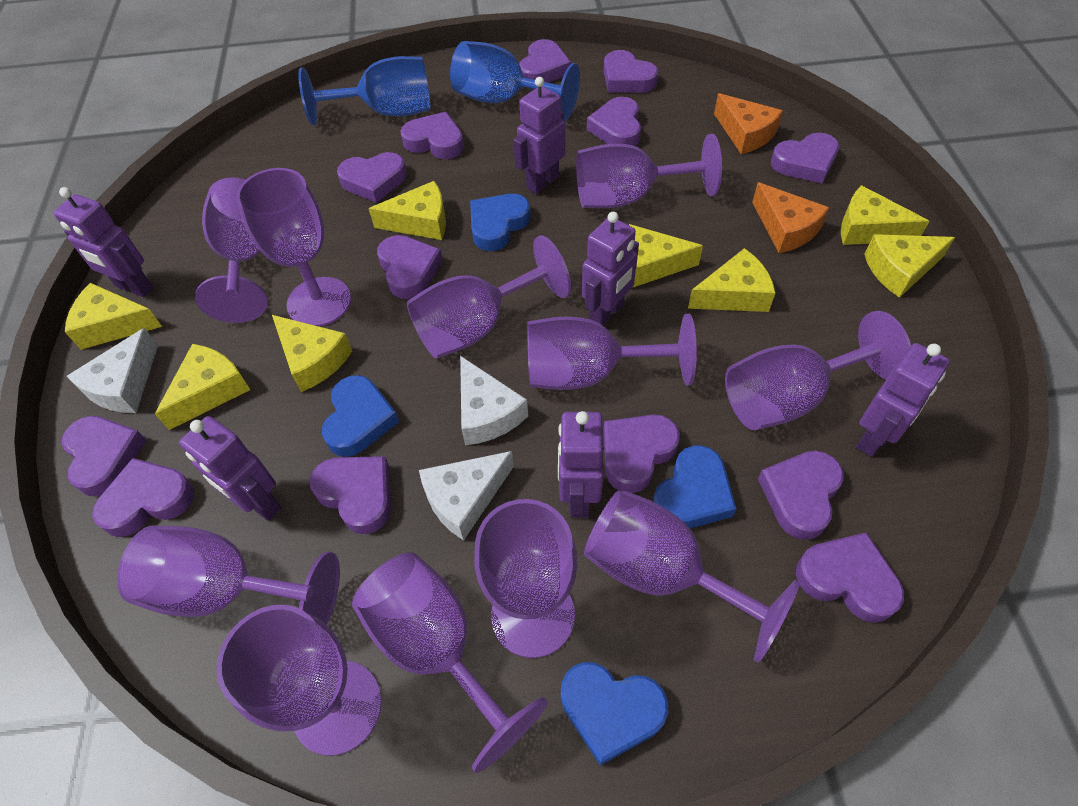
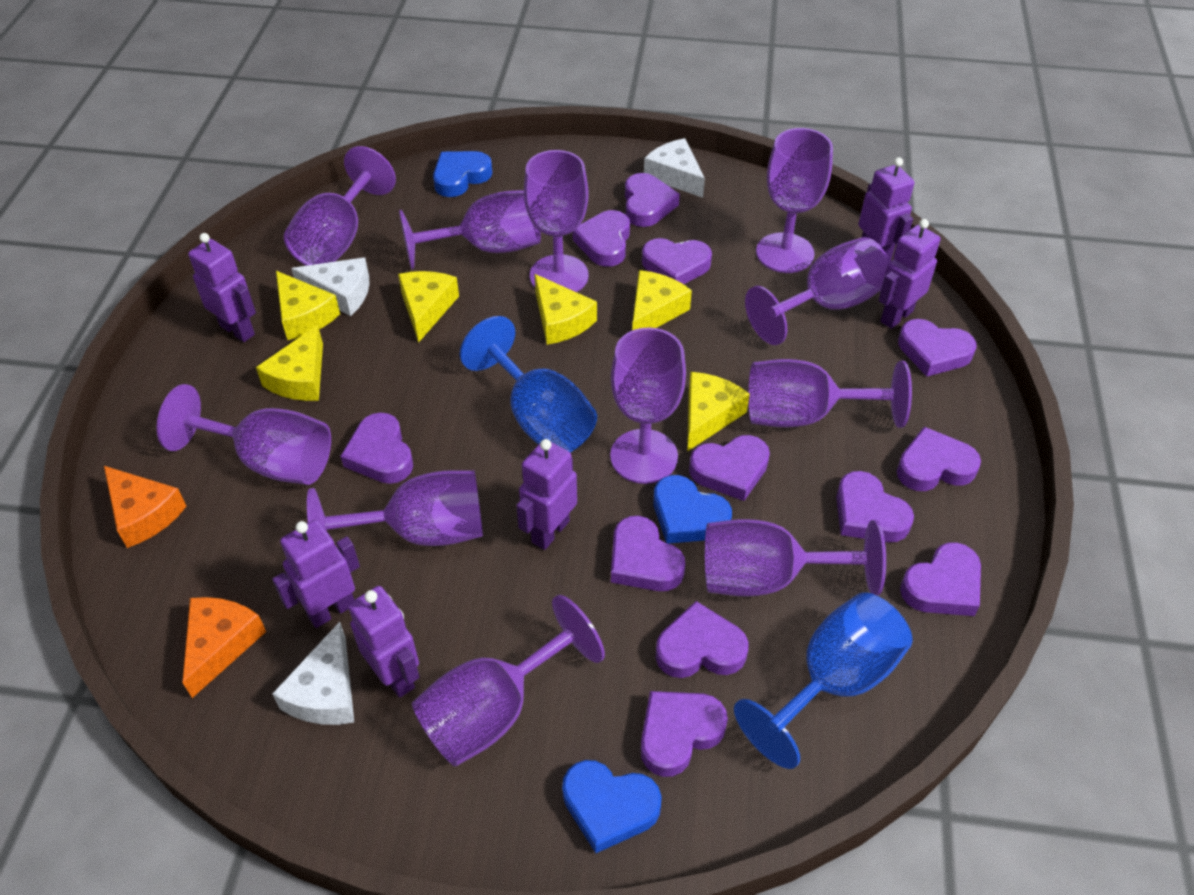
blue heart: 4 -> 3
purple heart: 13 -> 12
yellow cheese: 8 -> 6

